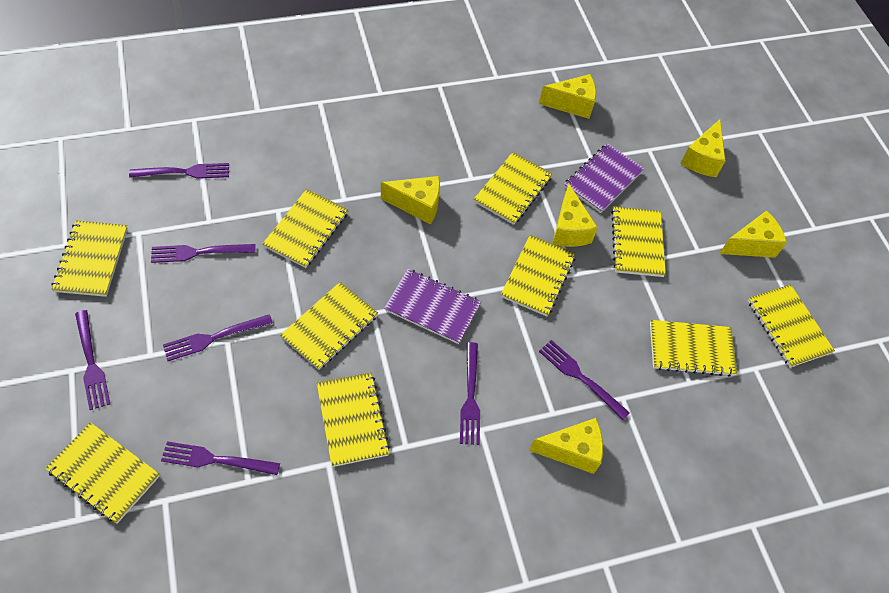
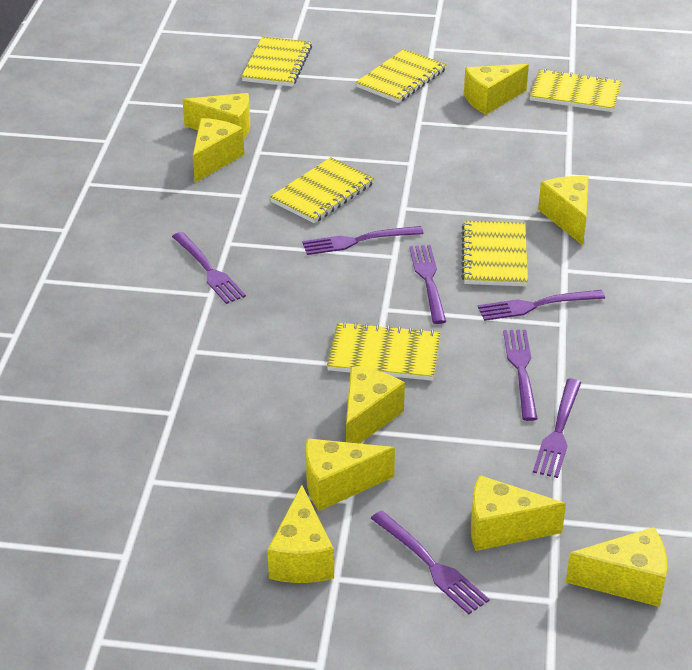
purple notebook: 2 -> 0
yellow cheese: 6 -> 9
yellow notebook: 10 -> 6

